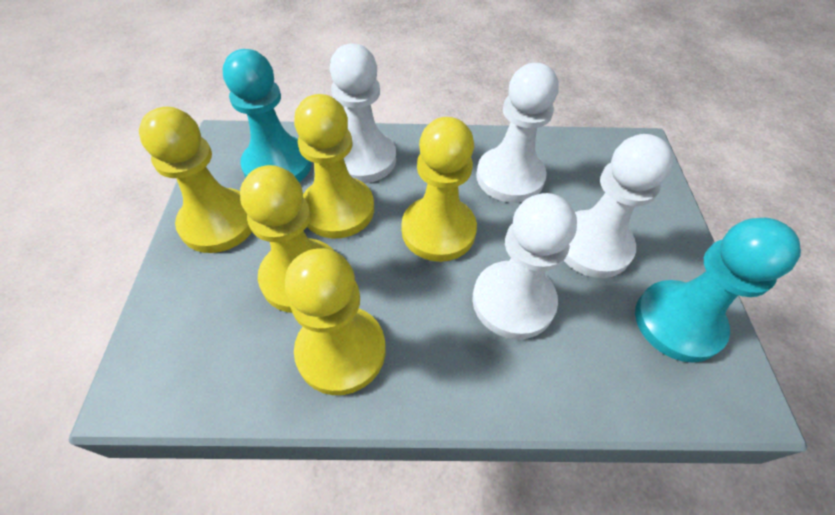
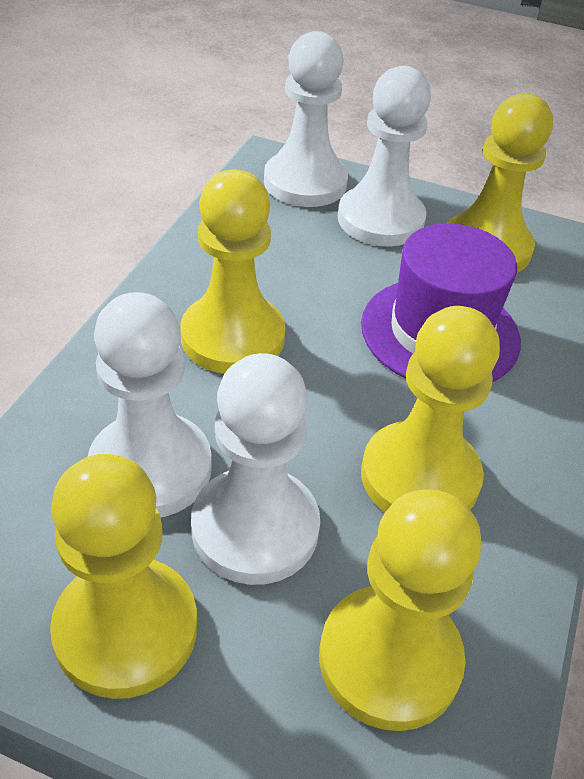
purple hat: 0 -> 1
turquoise pawn: 2 -> 0

